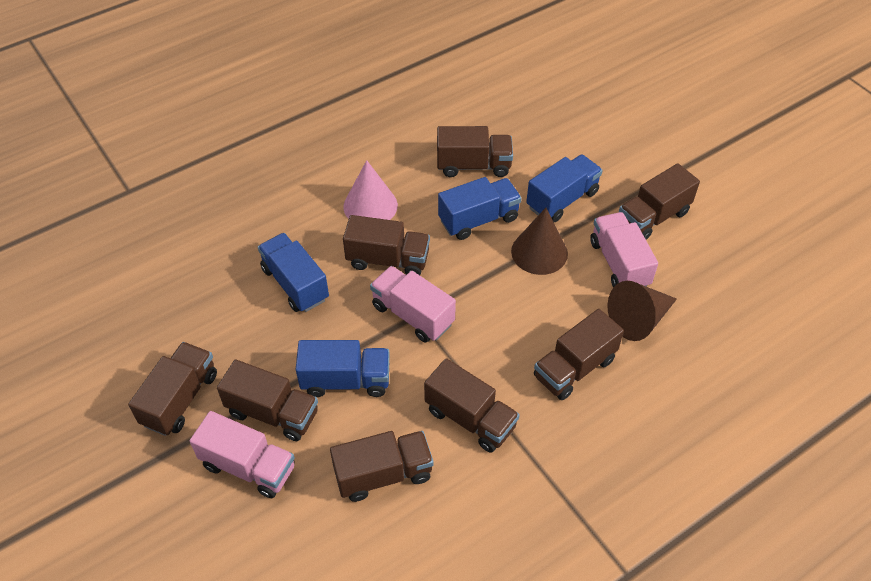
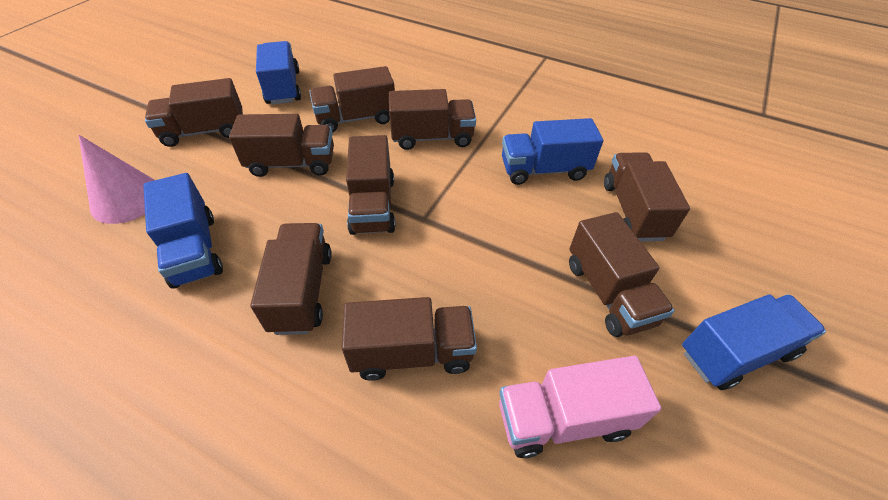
brown cone: 2 -> 0
brown truck: 8 -> 9
pink truck: 3 -> 1

